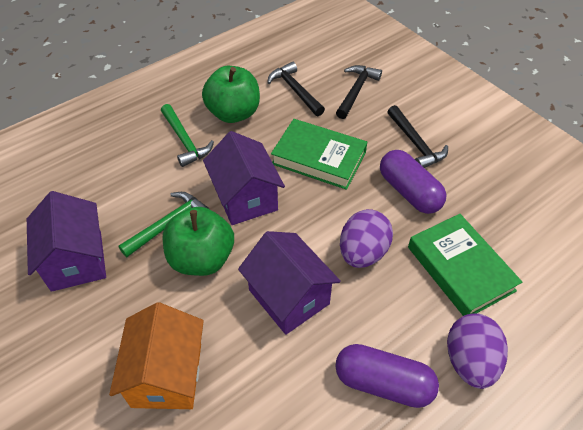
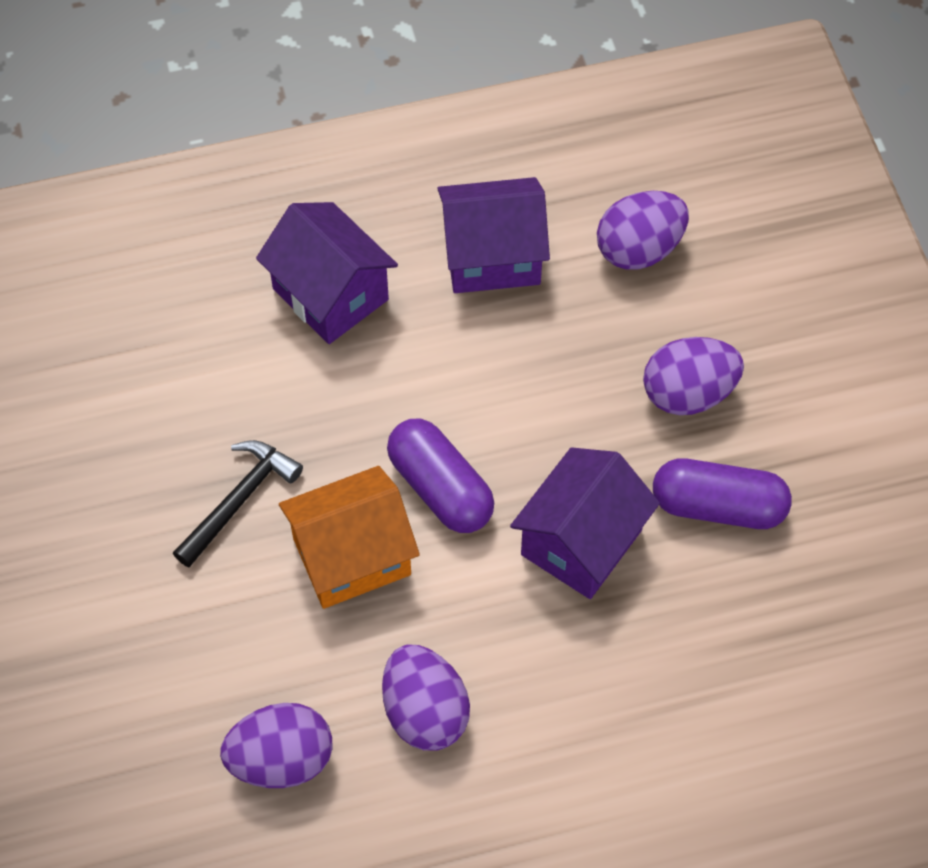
black hammer: 3 -> 1
green apple: 2 -> 0
green book: 2 -> 0
green hammer: 2 -> 0
purple egg: 2 -> 4

